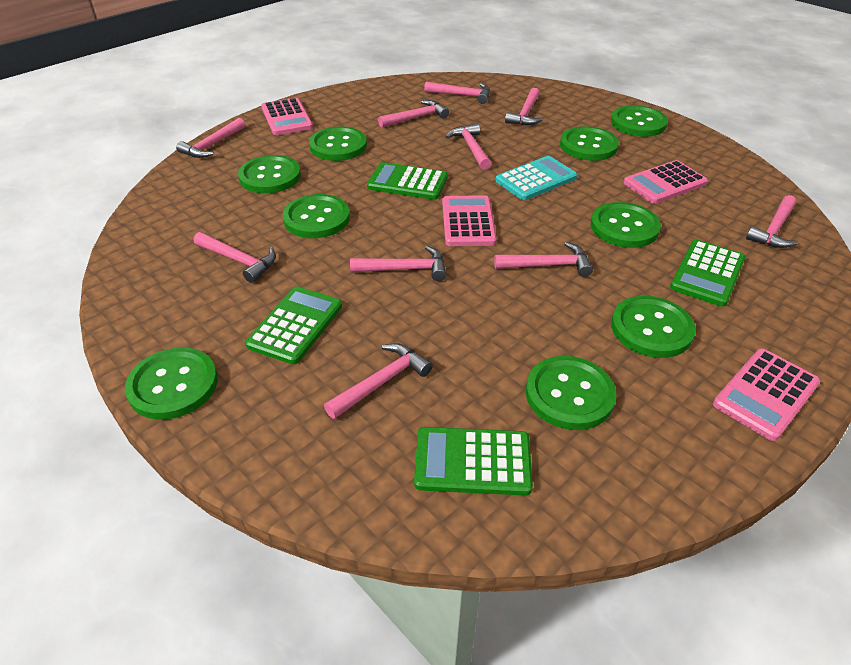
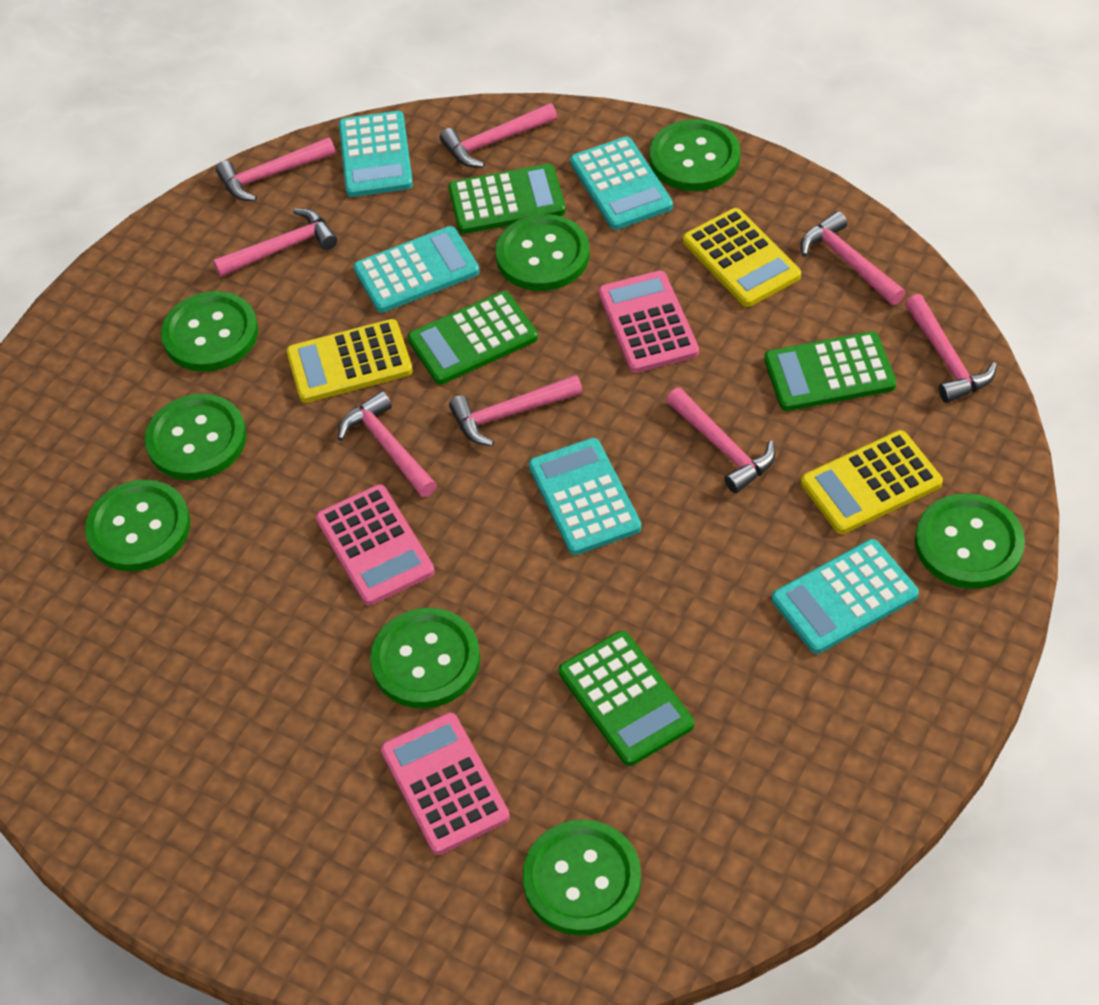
green button: 9 -> 8
pink calculator: 4 -> 3
pink hammer: 10 -> 8
turquoise calculator: 1 -> 5
yellow calculator: 0 -> 3

